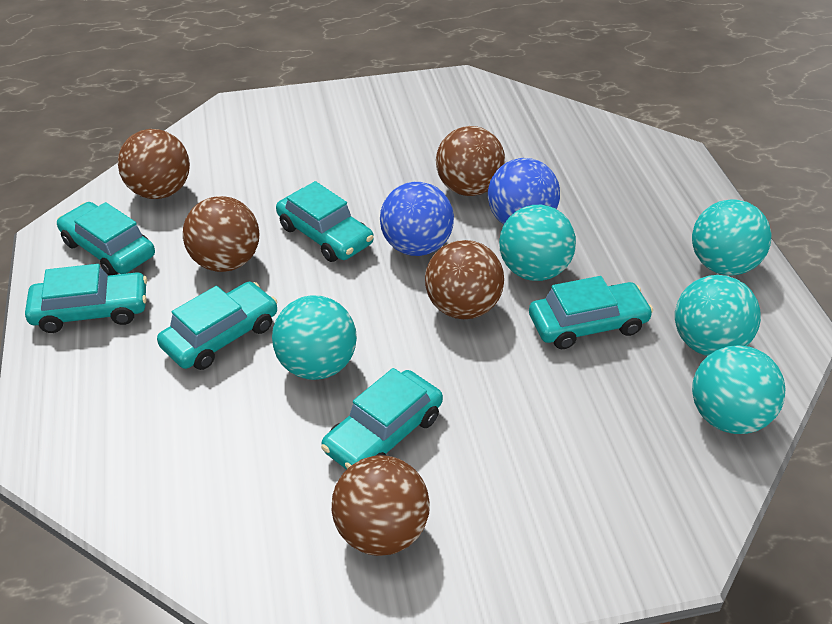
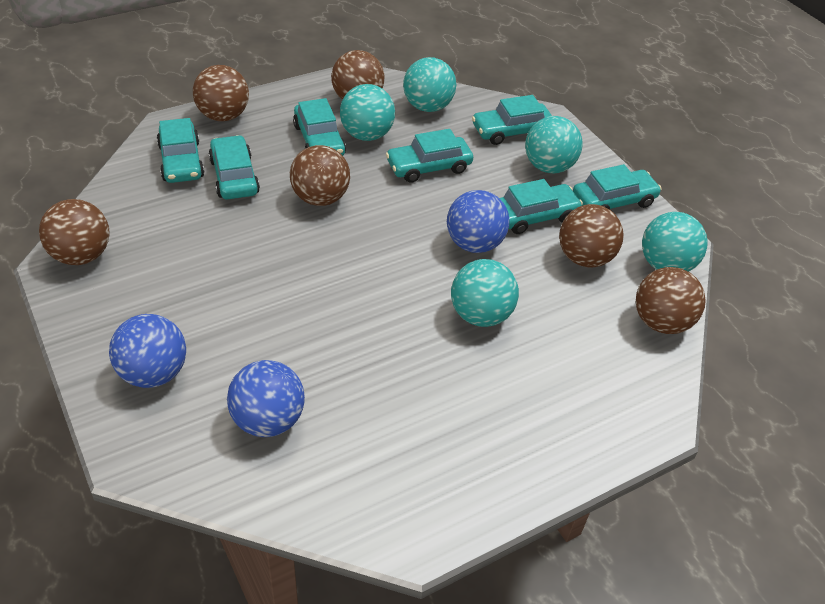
blue ball: 2 -> 3
brown ball: 5 -> 6
turquoise car: 6 -> 7

